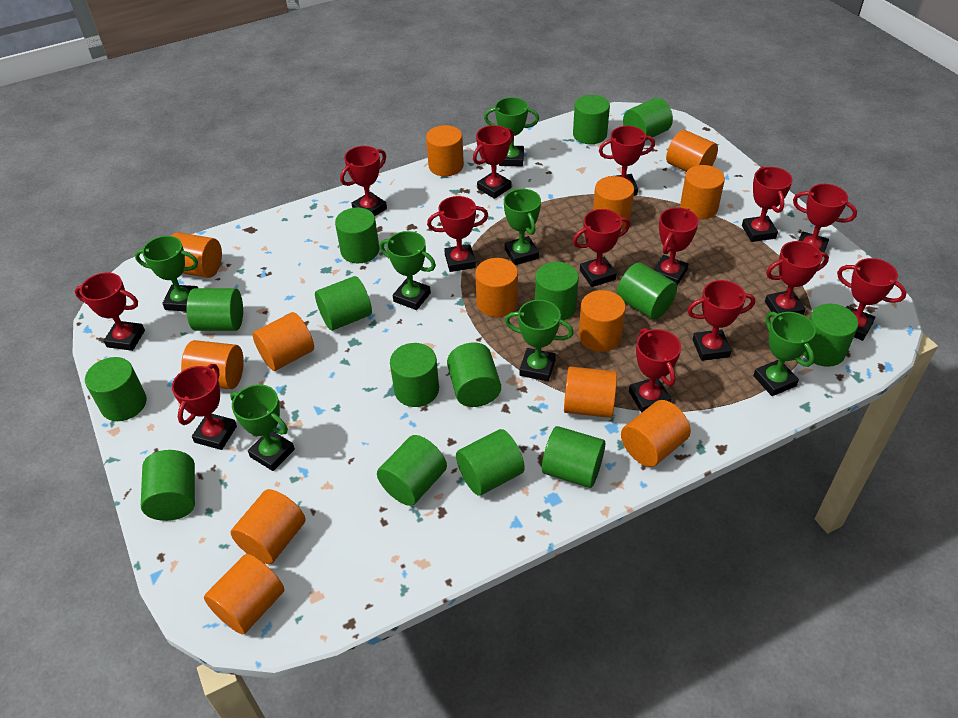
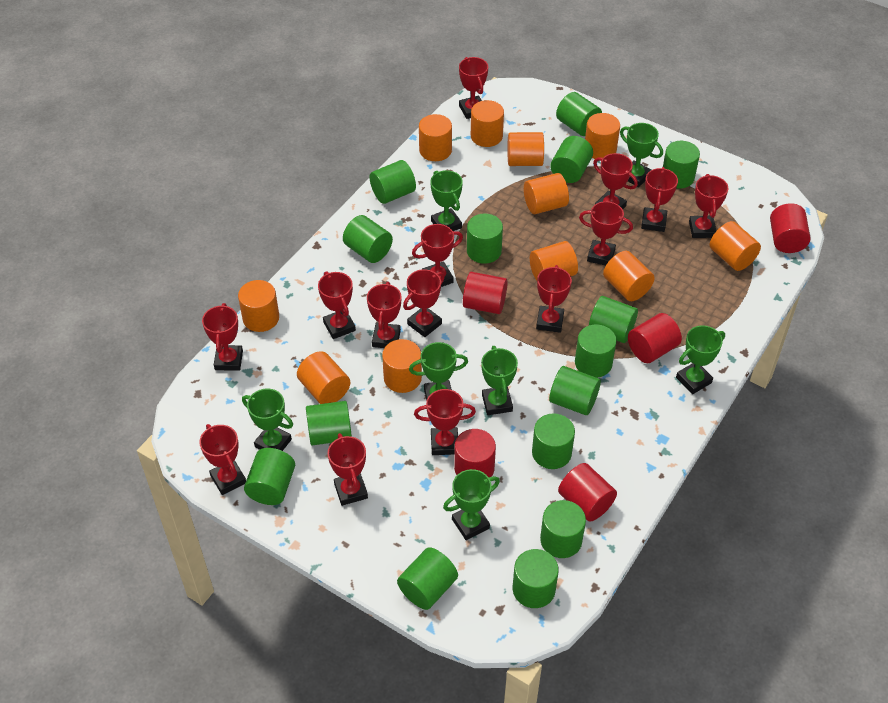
orange cylinder: 13 -> 11
red cylinder: 0 -> 5

